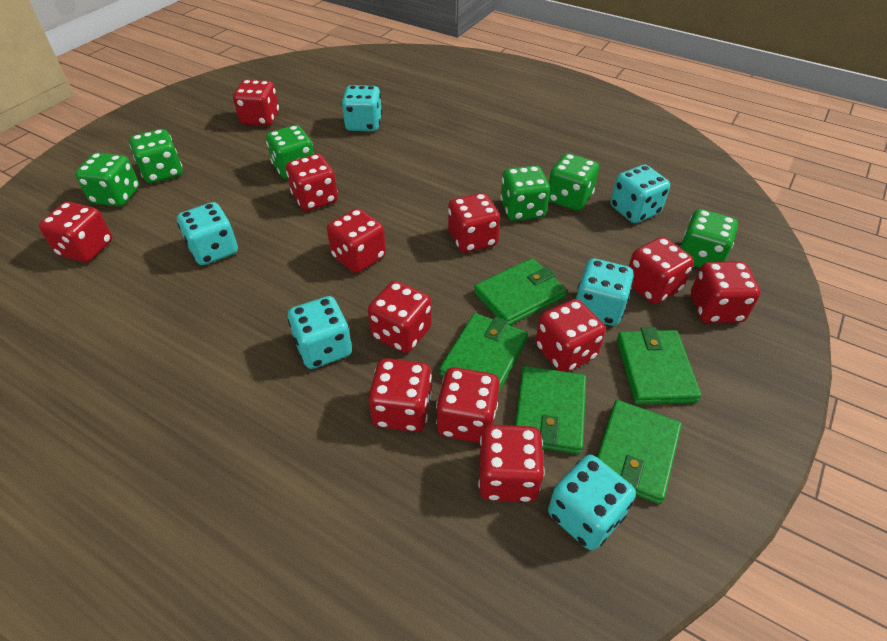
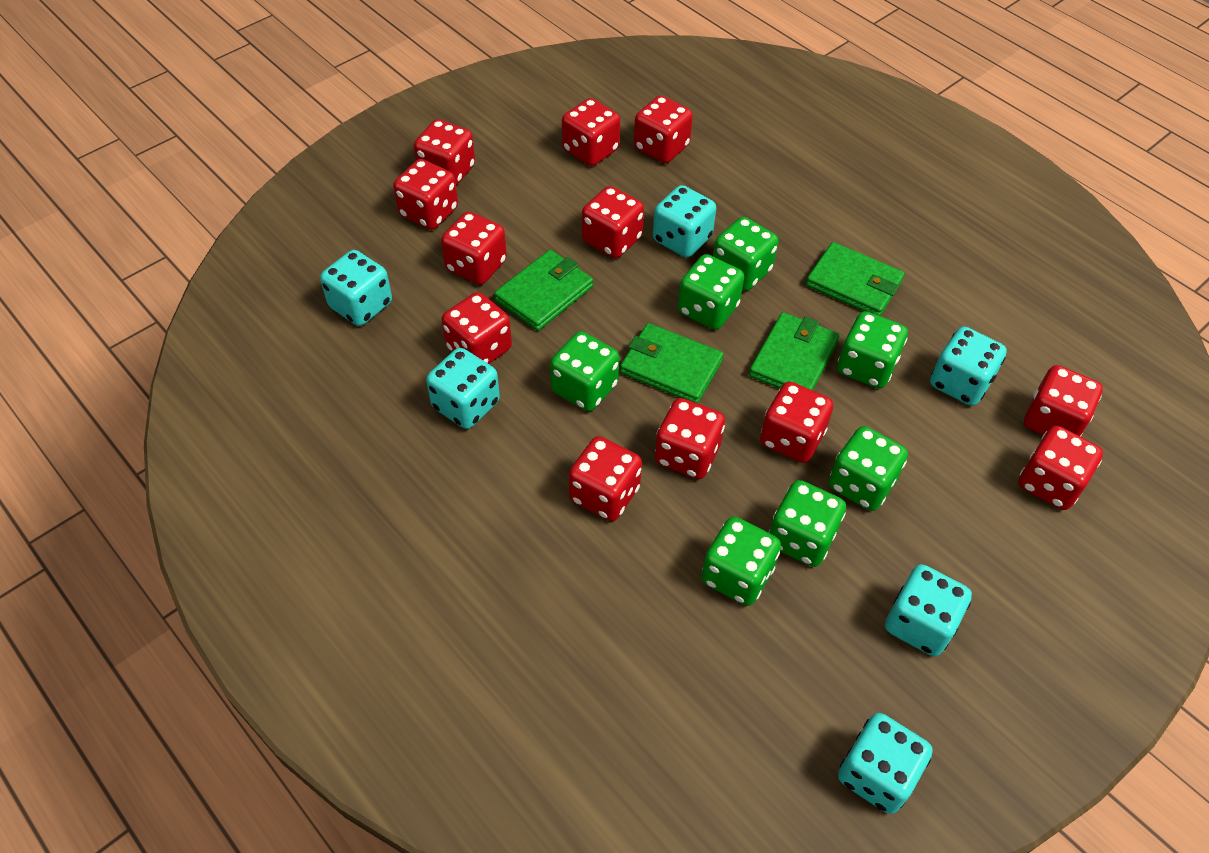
green dice: 6 -> 7
green wallet: 5 -> 4

